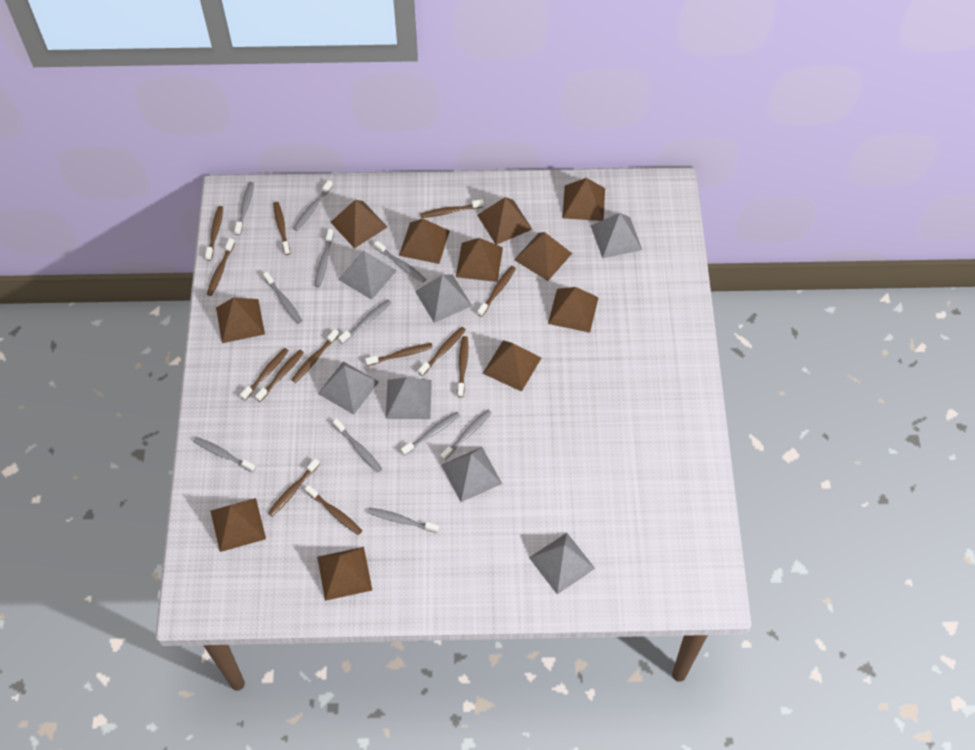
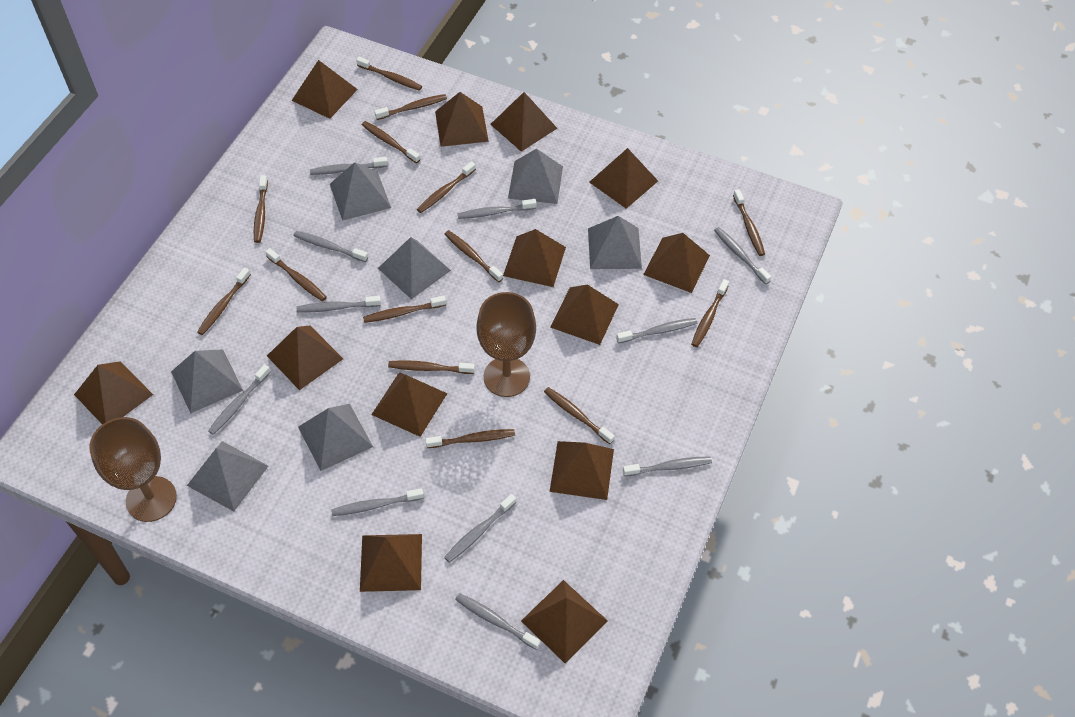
brown goblet: 0 -> 2
brown pyramid: 11 -> 13
brown toothbrush: 13 -> 14

